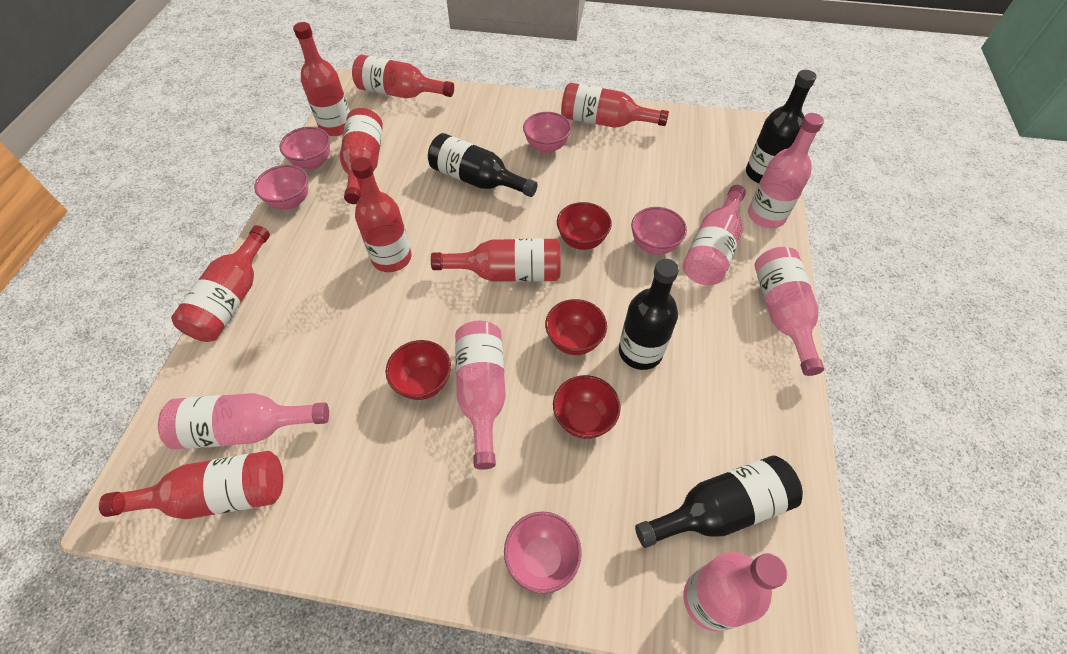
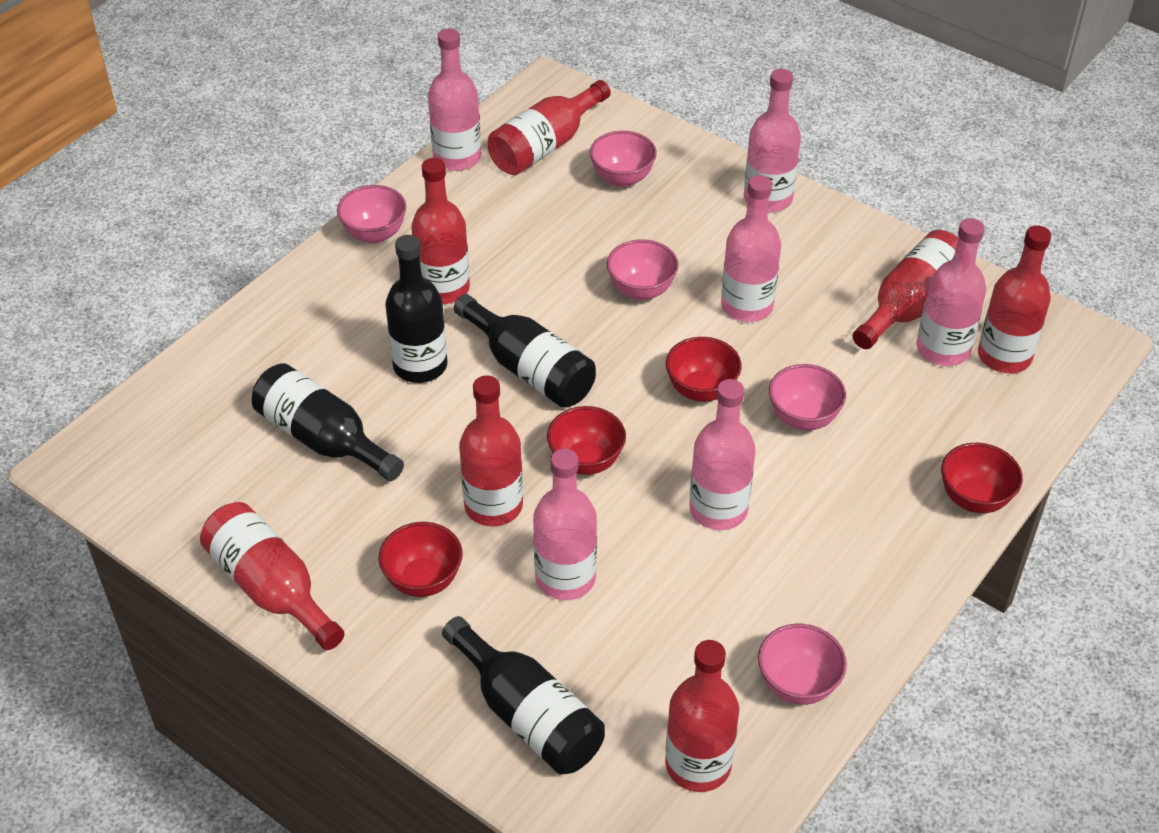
red bottle: 8 -> 7

